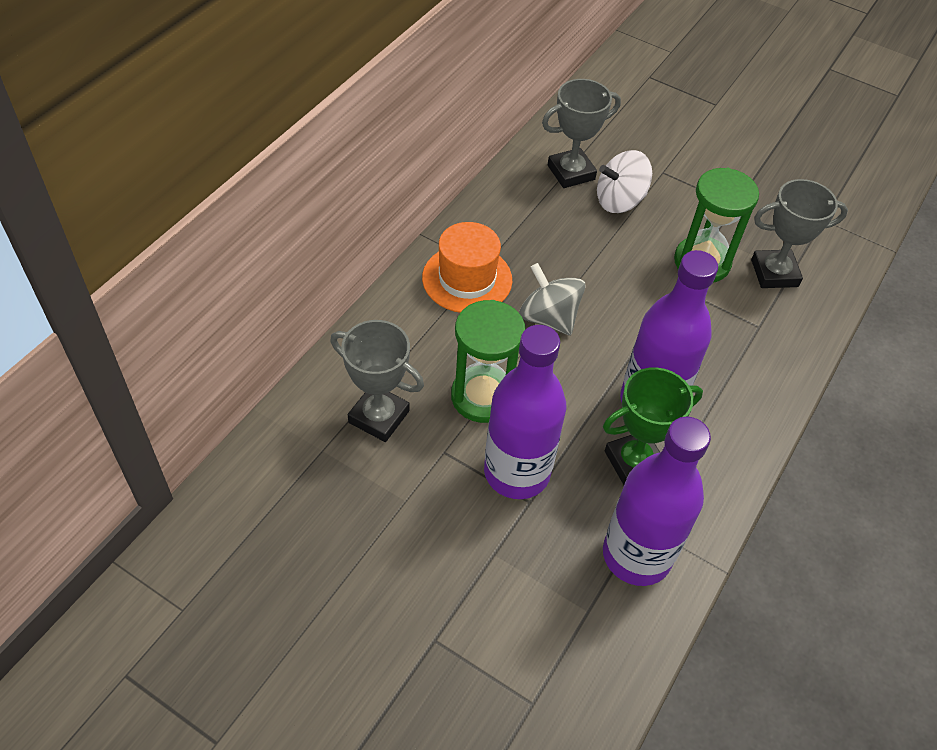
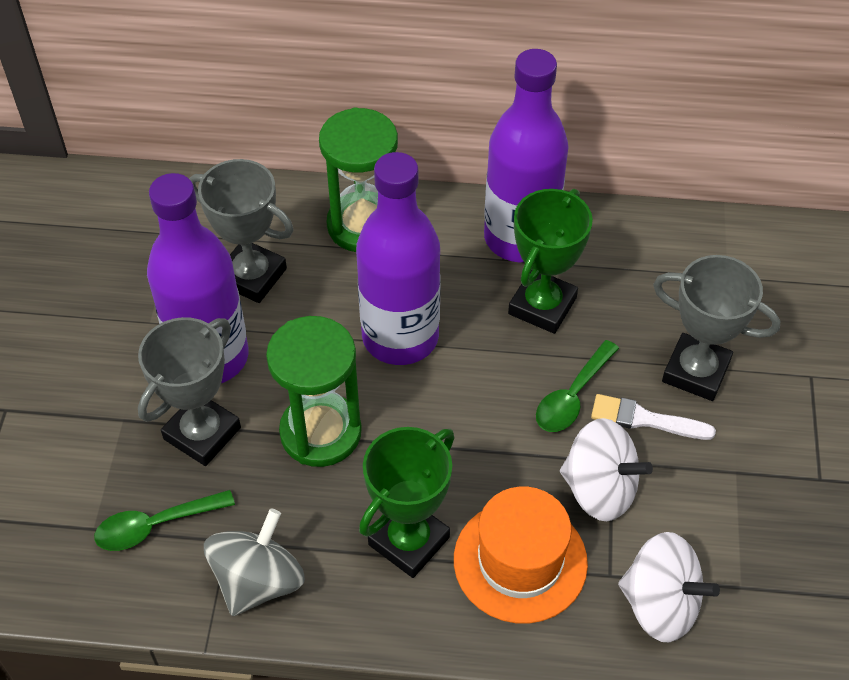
green spoon: 0 -> 2
green trophy: 1 -> 2
white brush: 0 -> 1
white spinning top: 1 -> 2

